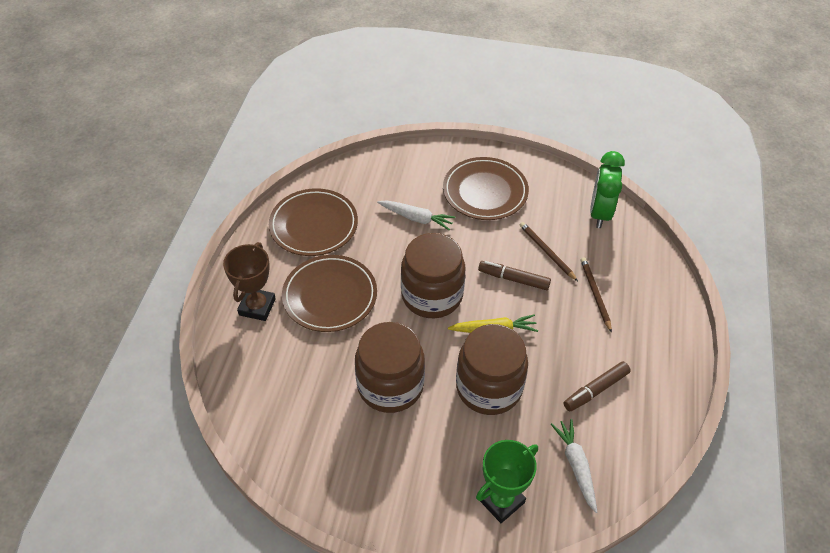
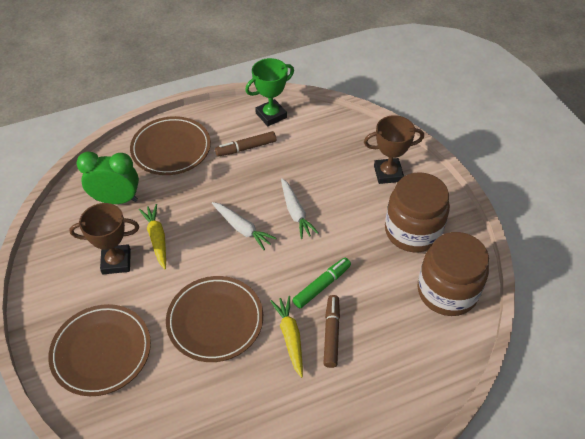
brown jar: 3 -> 2
brown pencil: 2 -> 0
brown trophy: 1 -> 2
green marker: 0 -> 1
yellow carrot: 1 -> 2

